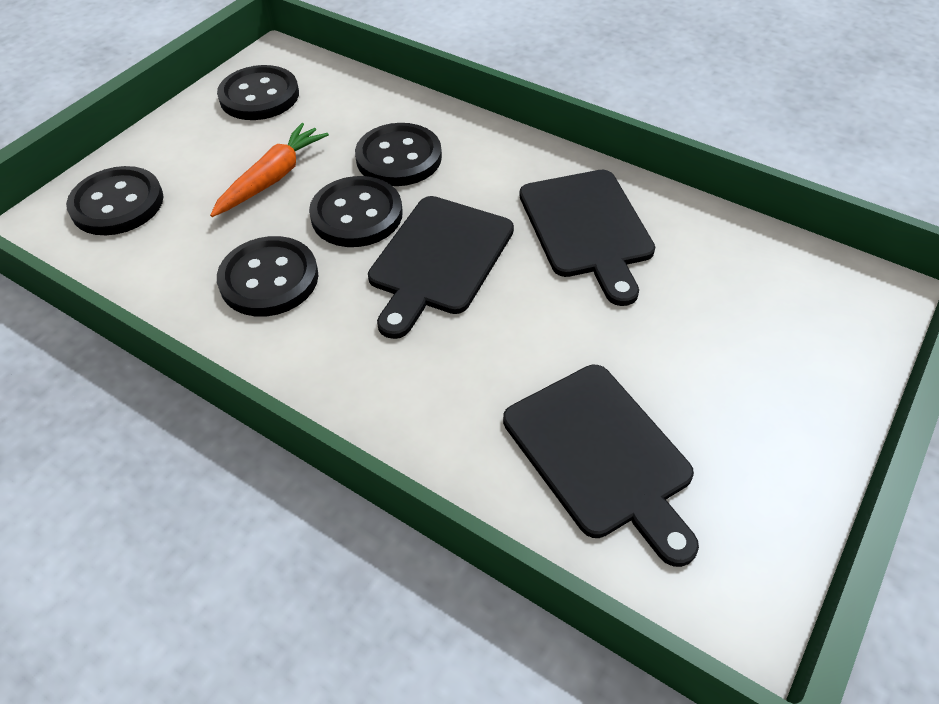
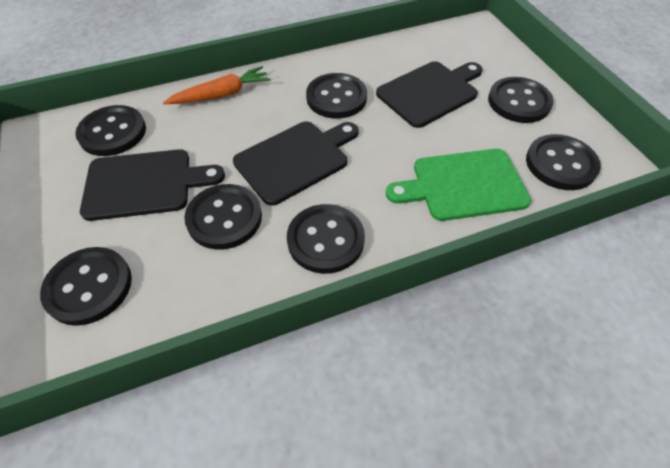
black button: 5 -> 7
green cutting board: 0 -> 1

